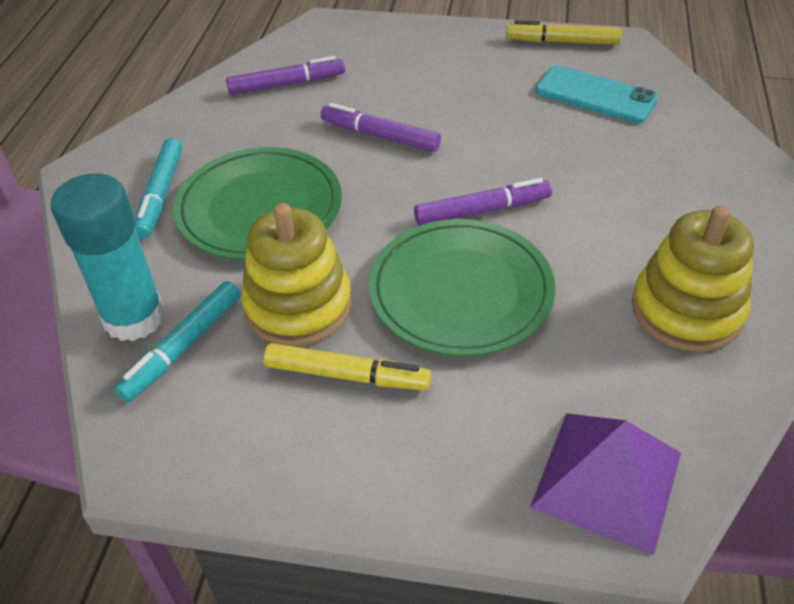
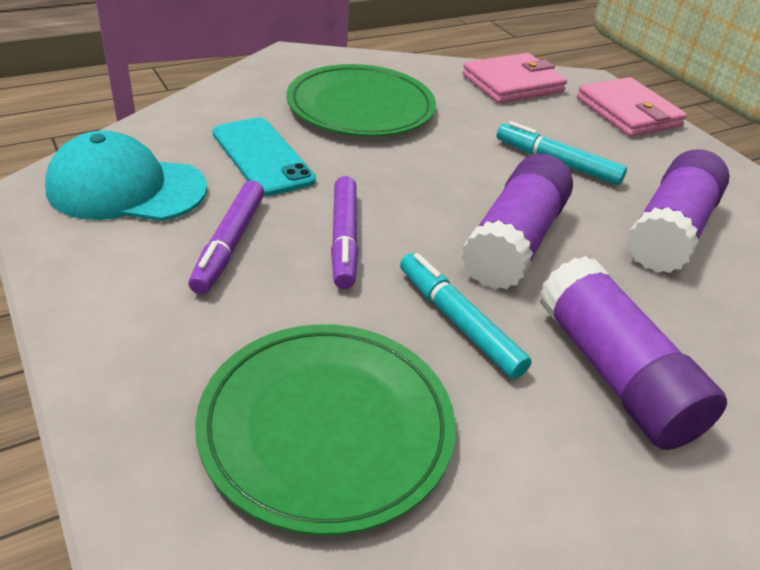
pink wallet: 0 -> 2
purple glue stick: 0 -> 3
purple marker: 3 -> 2
purple pyramid: 1 -> 0
turquoise cap: 0 -> 1
turquoise glue stick: 1 -> 0
yellow marker: 2 -> 0
yellow stacking toy: 2 -> 0

